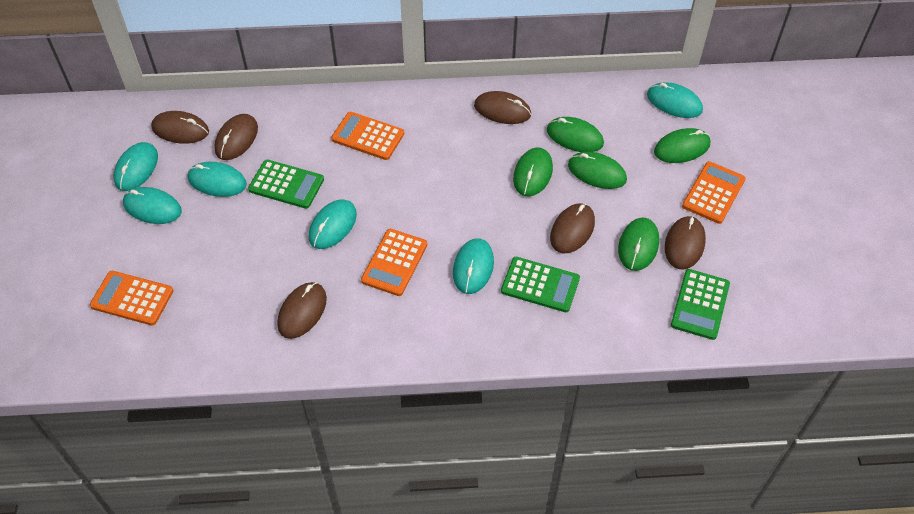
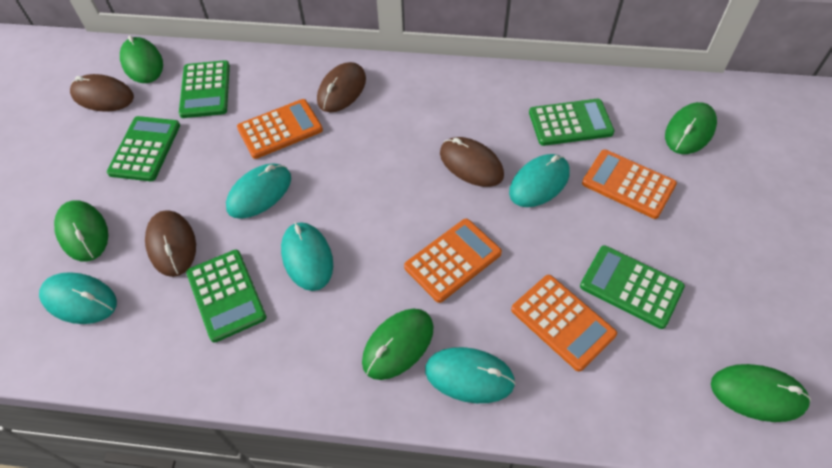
brown mouse: 6 -> 4
green calculator: 3 -> 5
turquoise mouse: 6 -> 5

